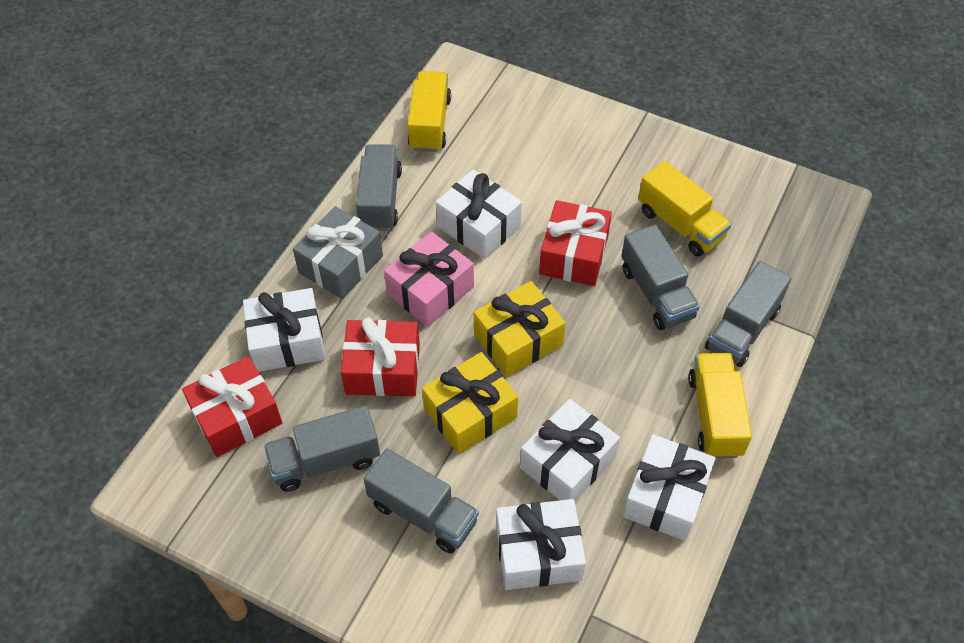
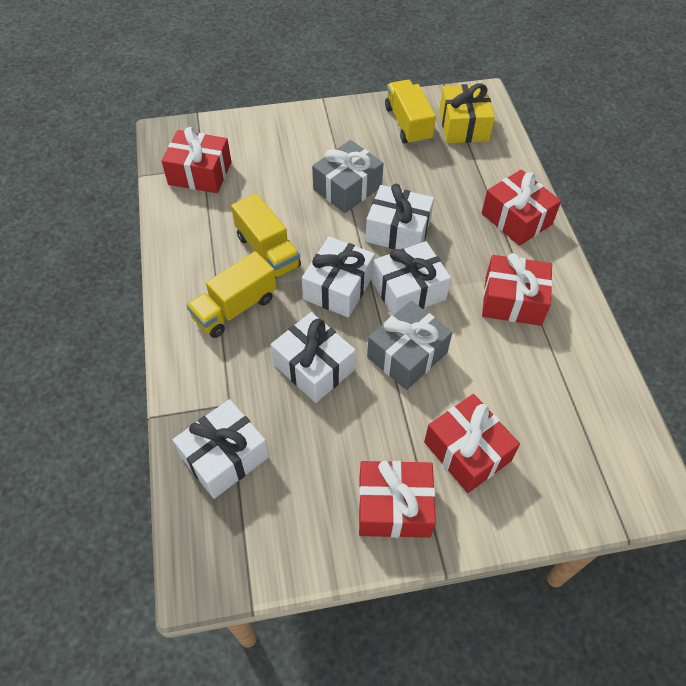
grey gift: 1 -> 2
grey truck: 5 -> 0
pink gift: 1 -> 0
red gift: 3 -> 5
yellow gift: 2 -> 1

